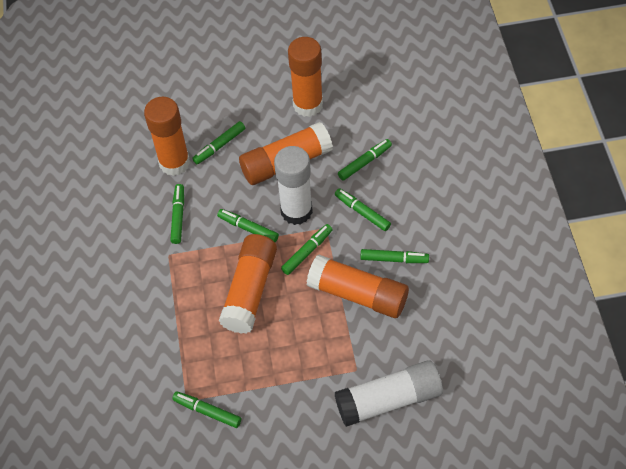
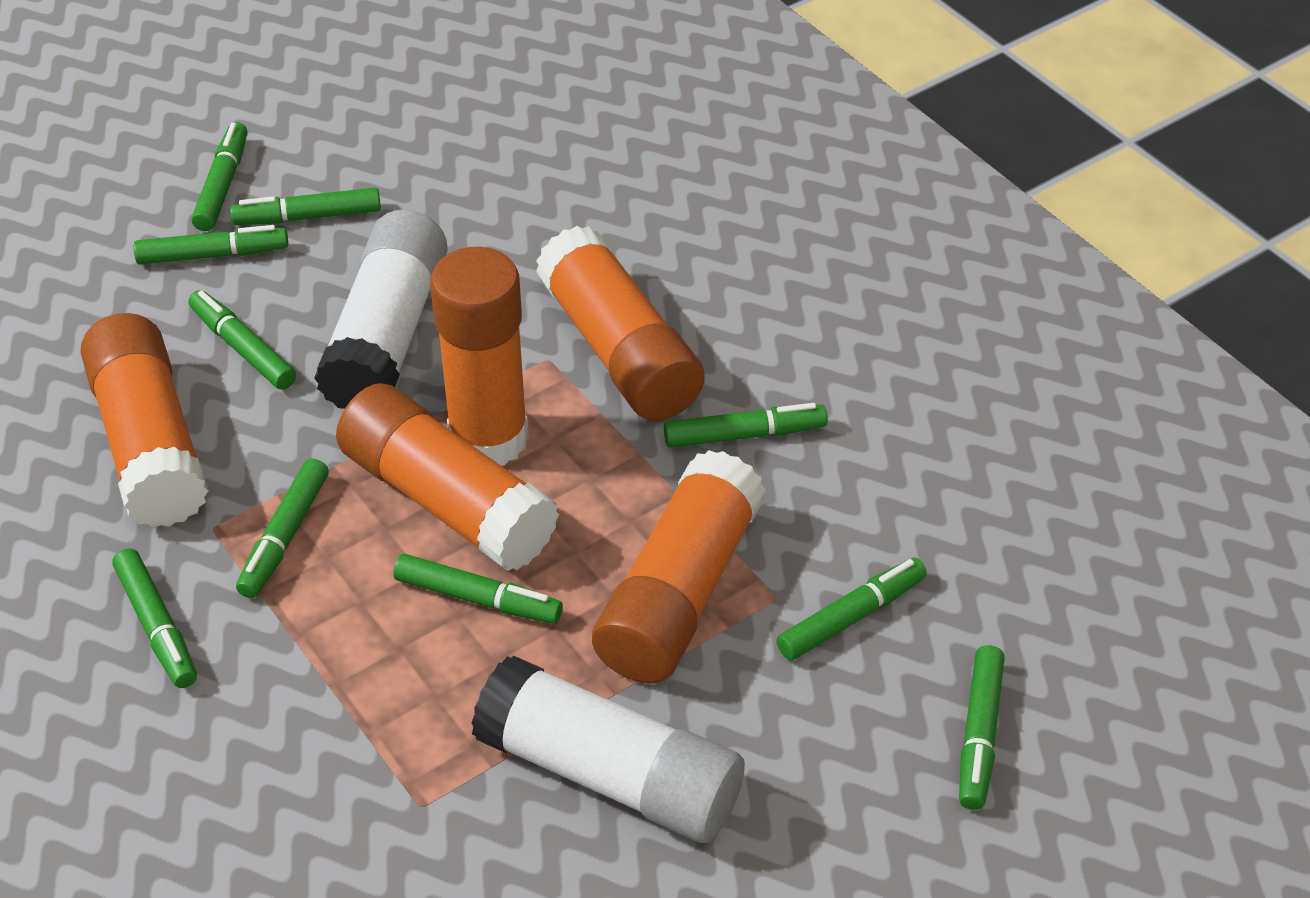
green marker: 8 -> 10

